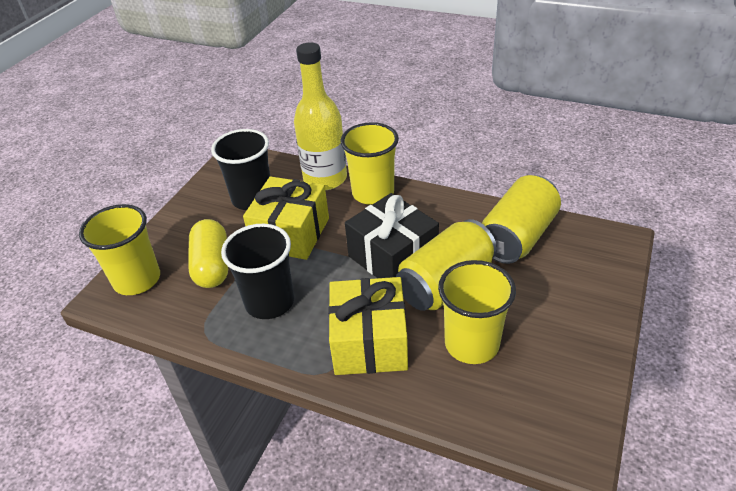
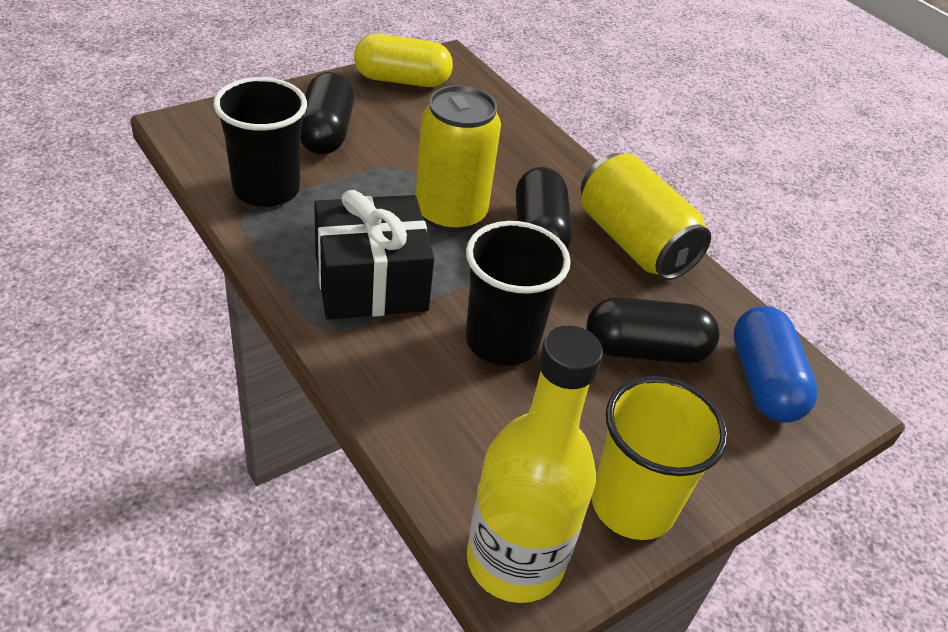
black capsule: 0 -> 3
blue capsule: 0 -> 1
yellow cup: 3 -> 1
yellow gift: 2 -> 0

